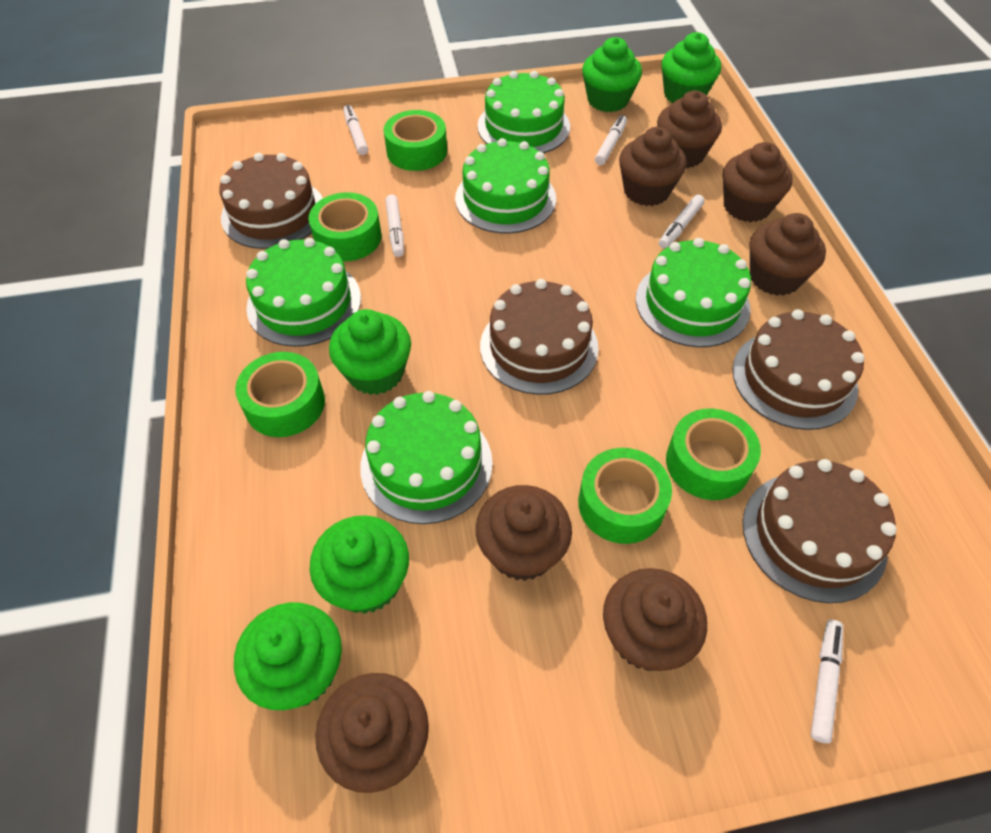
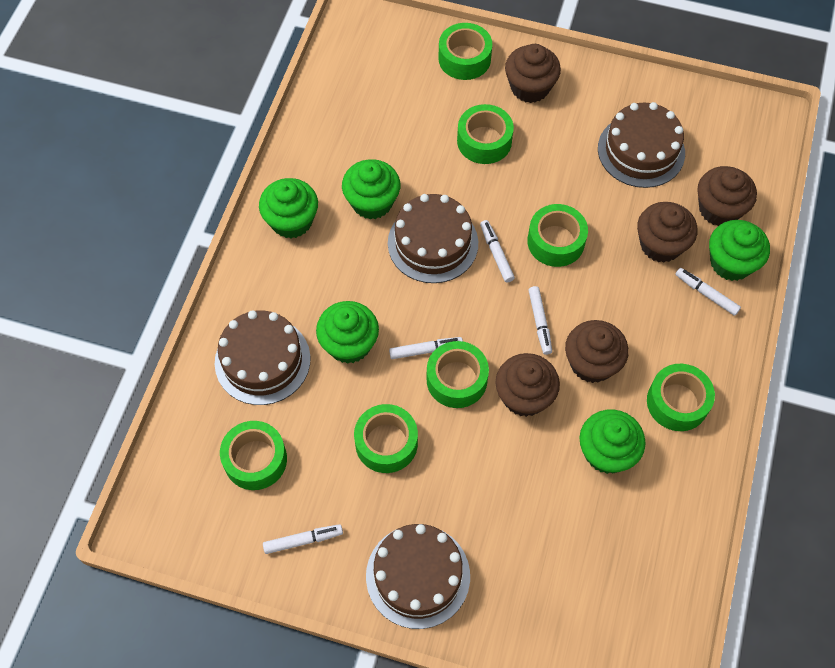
brown cupcake: 7 -> 5
green cake: 5 -> 0
green tape: 5 -> 7

